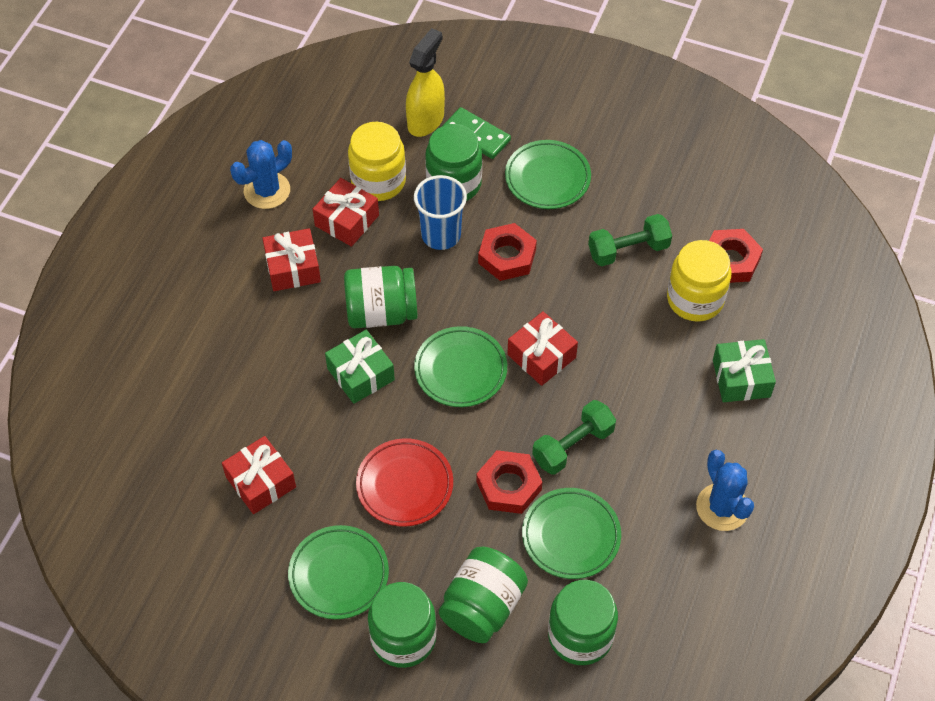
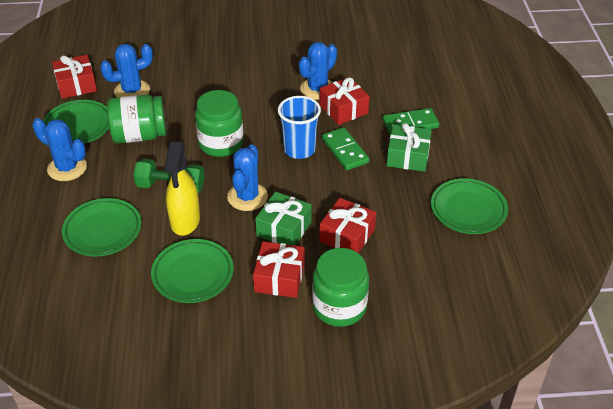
blue cactus: 2 -> 4
green domino: 1 -> 2
green dumbbell: 2 -> 1
green jar: 5 -> 3
red nut: 3 -> 0
red plate: 1 -> 0
yellow jar: 2 -> 0

